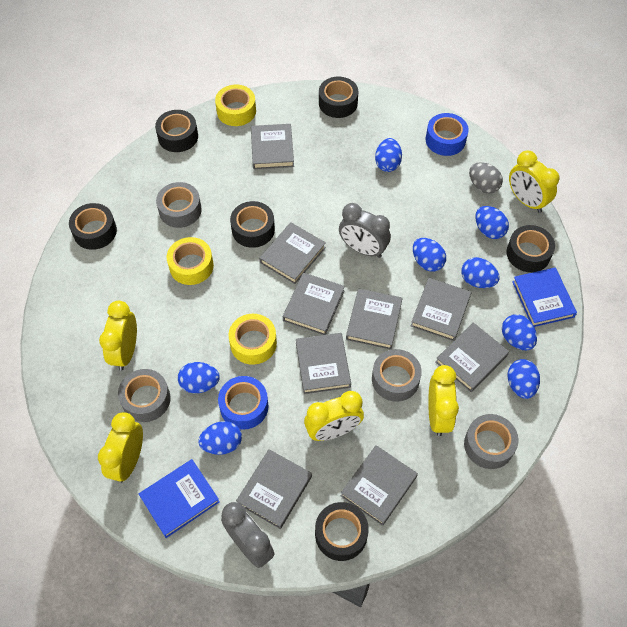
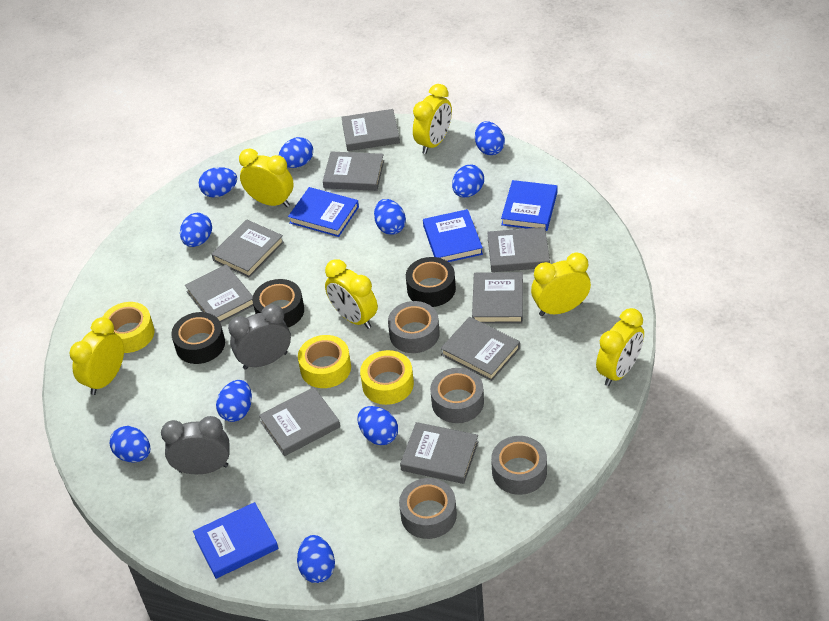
black tape: 6 -> 3
blue book: 2 -> 4
blue egg: 8 -> 10
blue tape: 2 -> 0
grey egg: 1 -> 0
yellow clock: 5 -> 6

